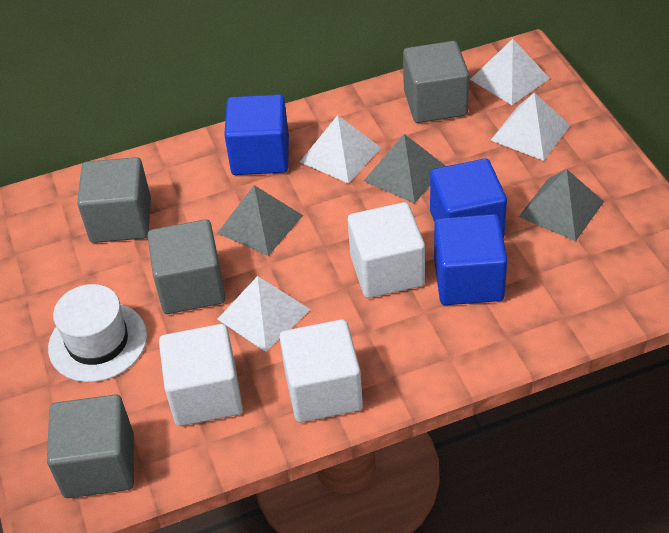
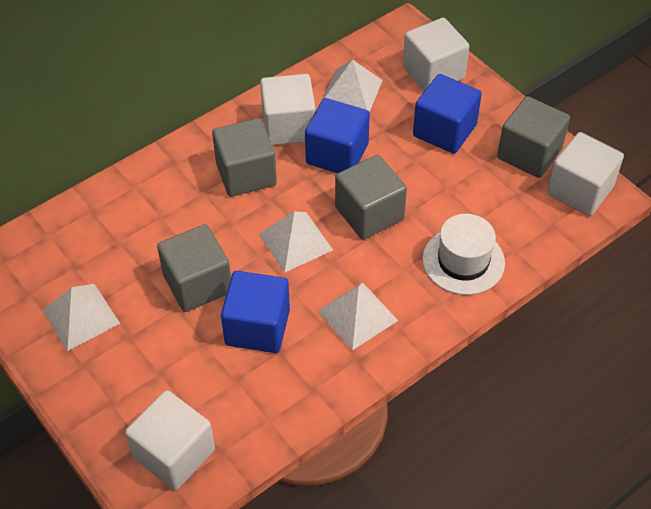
grey pyramid: 3 -> 0
white cube: 3 -> 4

